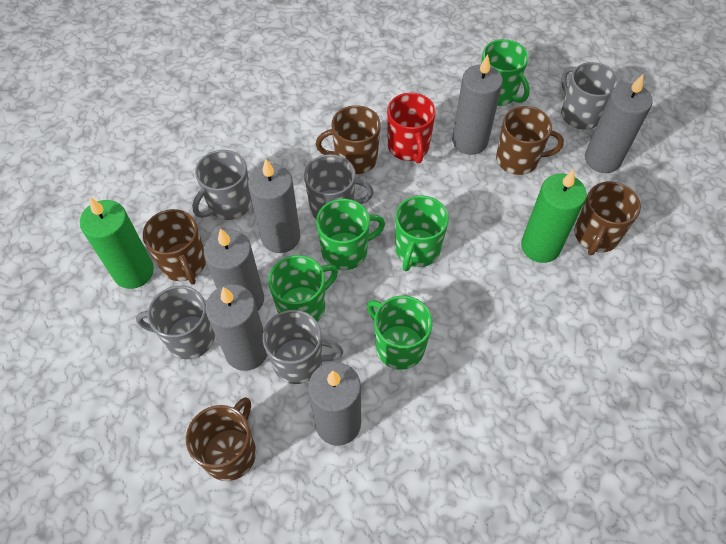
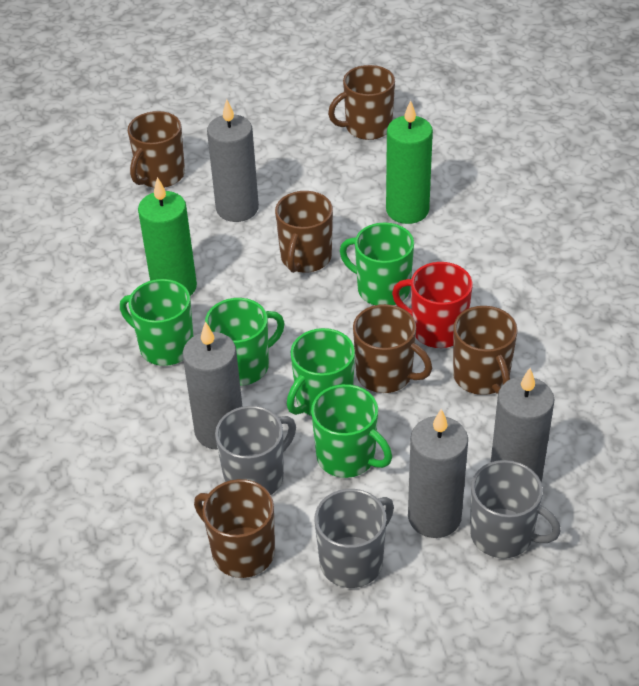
brown mug: 5 -> 6
grey candle: 6 -> 4
grey mug: 5 -> 3

